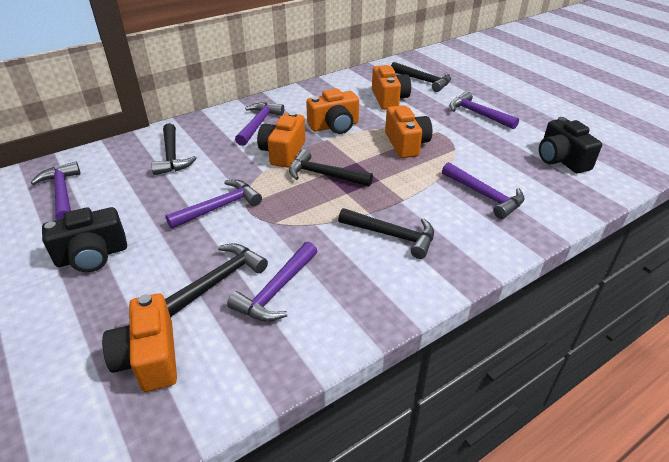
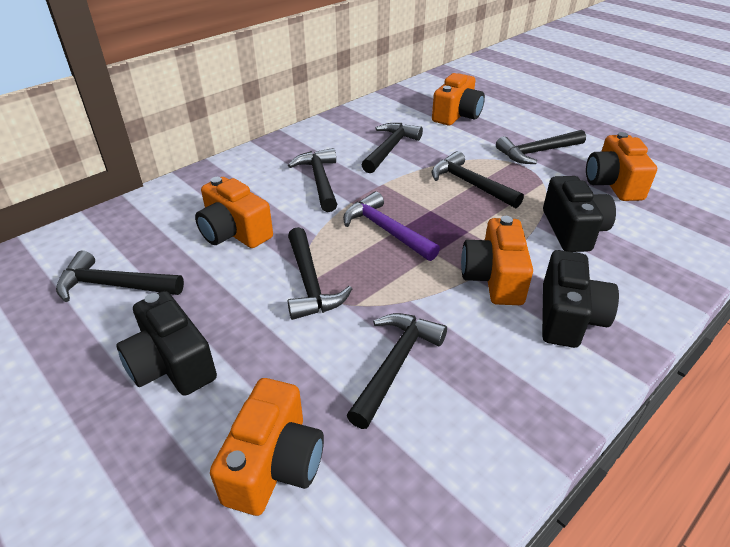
black camera: 2 -> 3
black hammer: 5 -> 7
purple hammer: 6 -> 1

